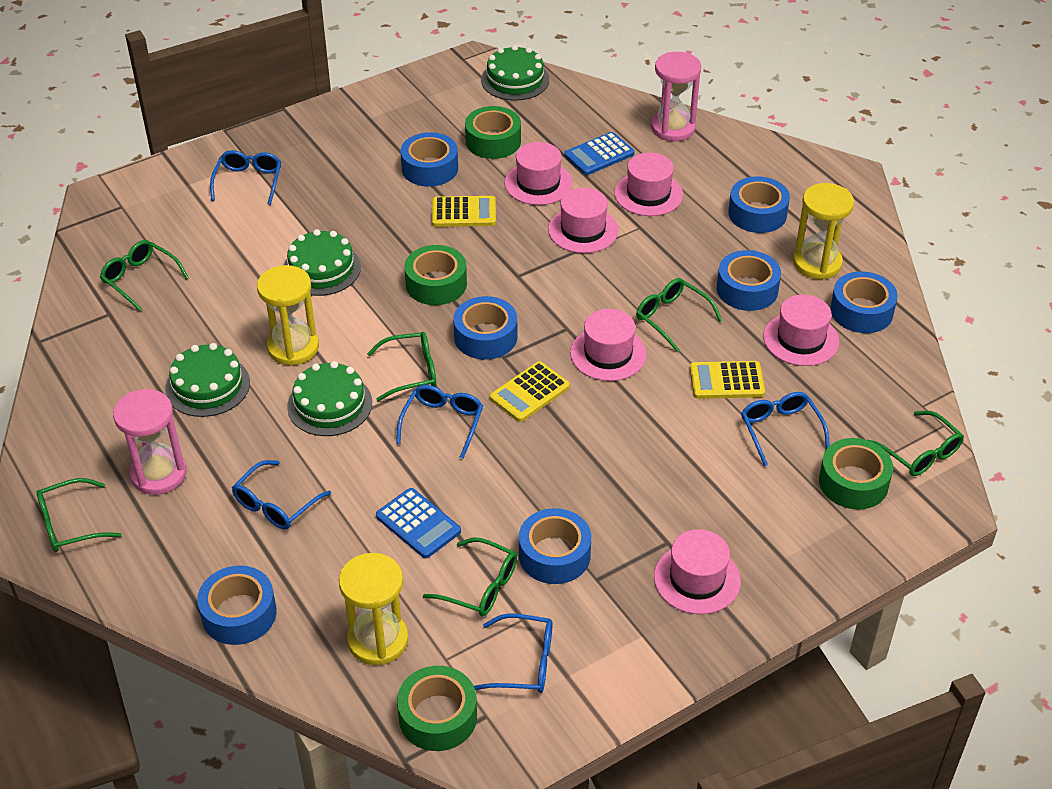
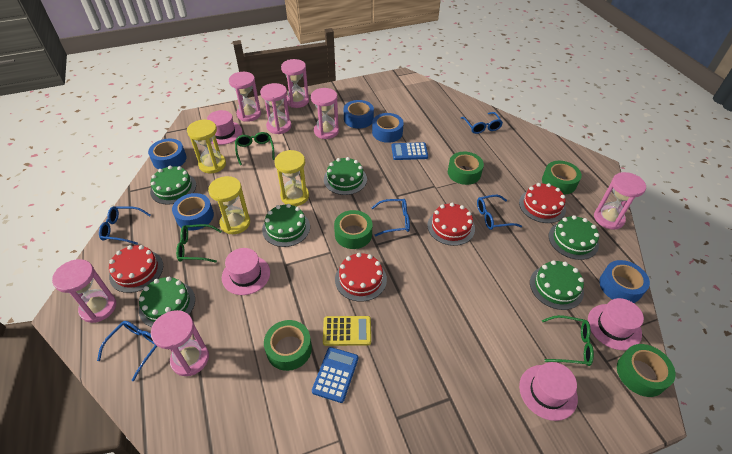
blue tape: 7 -> 5
green cake: 4 -> 6
green glasses: 6 -> 3
green tape: 4 -> 5
pink hat: 6 -> 4
pink hourglass: 2 -> 7
red cake: 0 -> 4
yellow calculator: 3 -> 1

